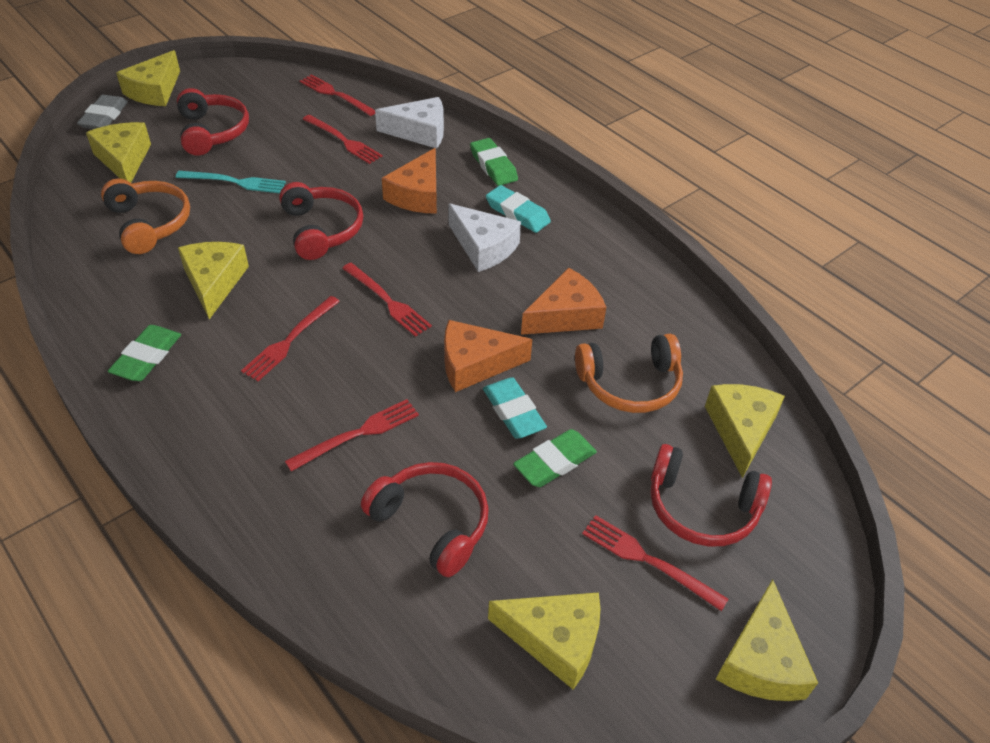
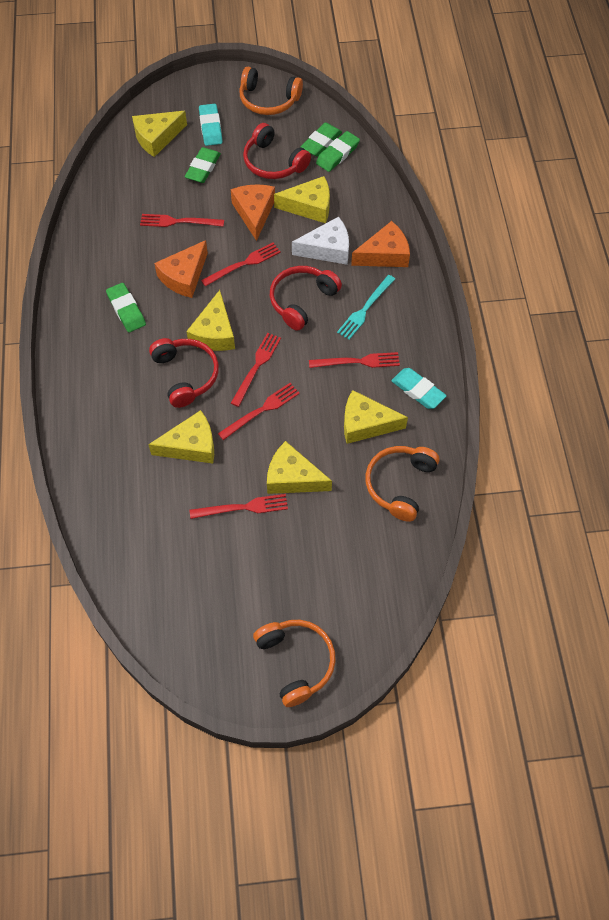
green eraser: 3 -> 4
grey eraser: 1 -> 0
orange headphones: 2 -> 3
red headphones: 4 -> 3
white cheese: 2 -> 1

